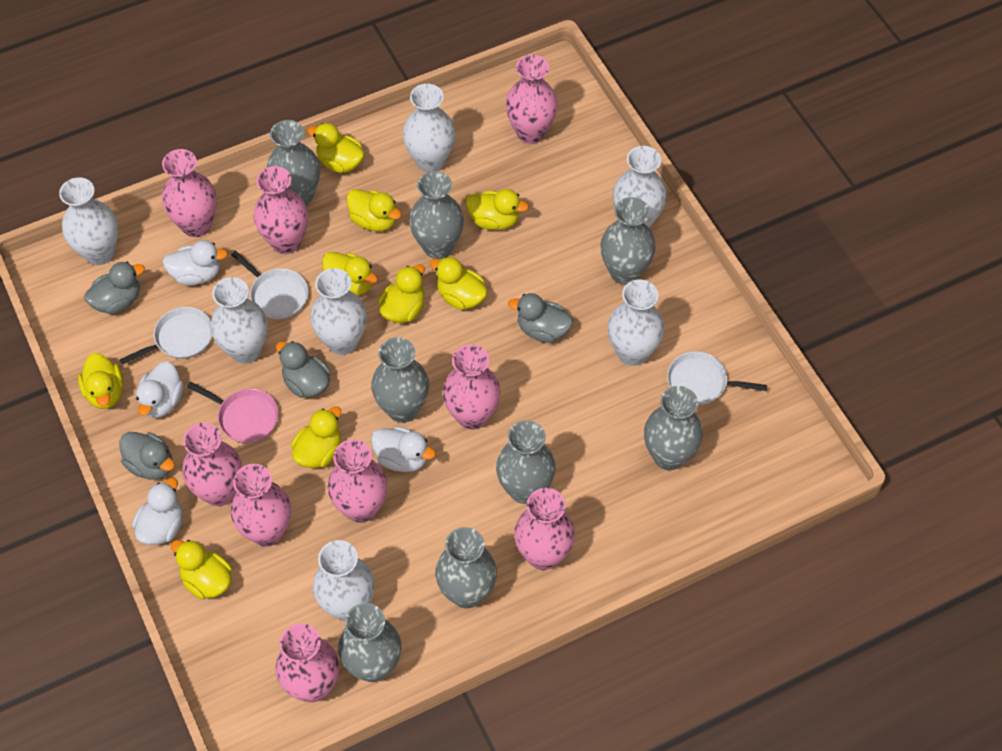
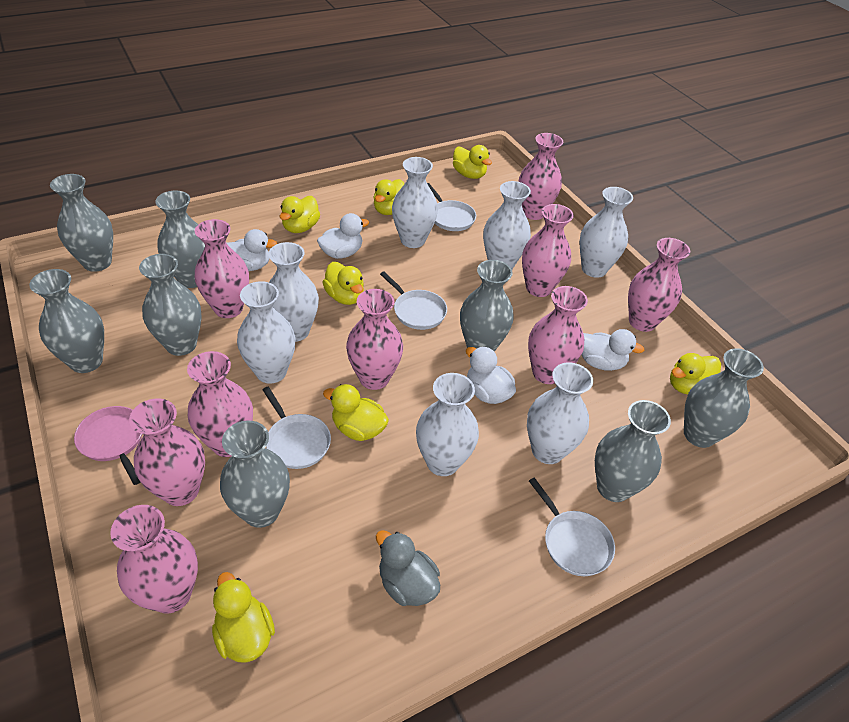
grey duck: 4 -> 1
white pan: 3 -> 4
yellow duck: 9 -> 7

